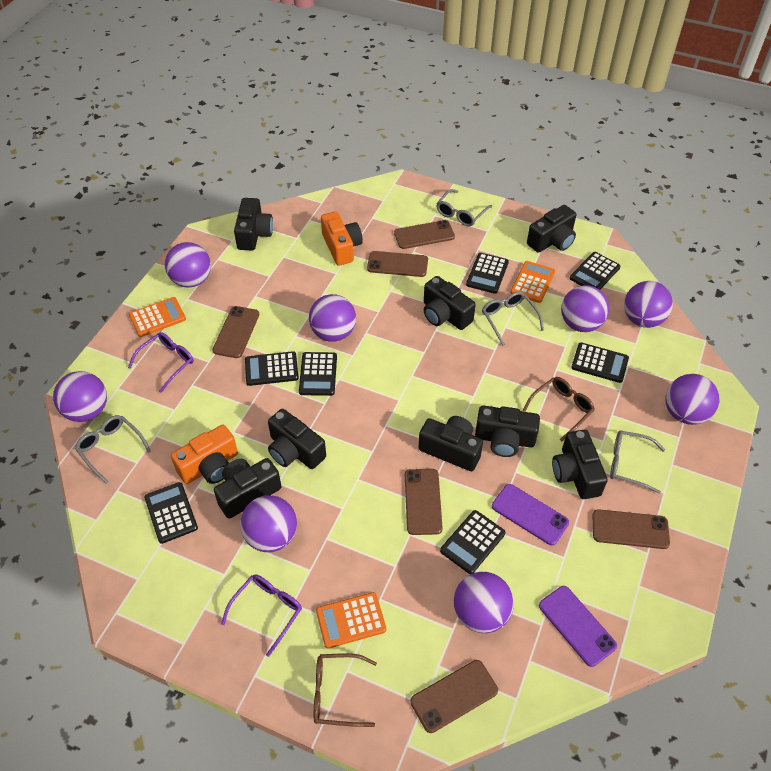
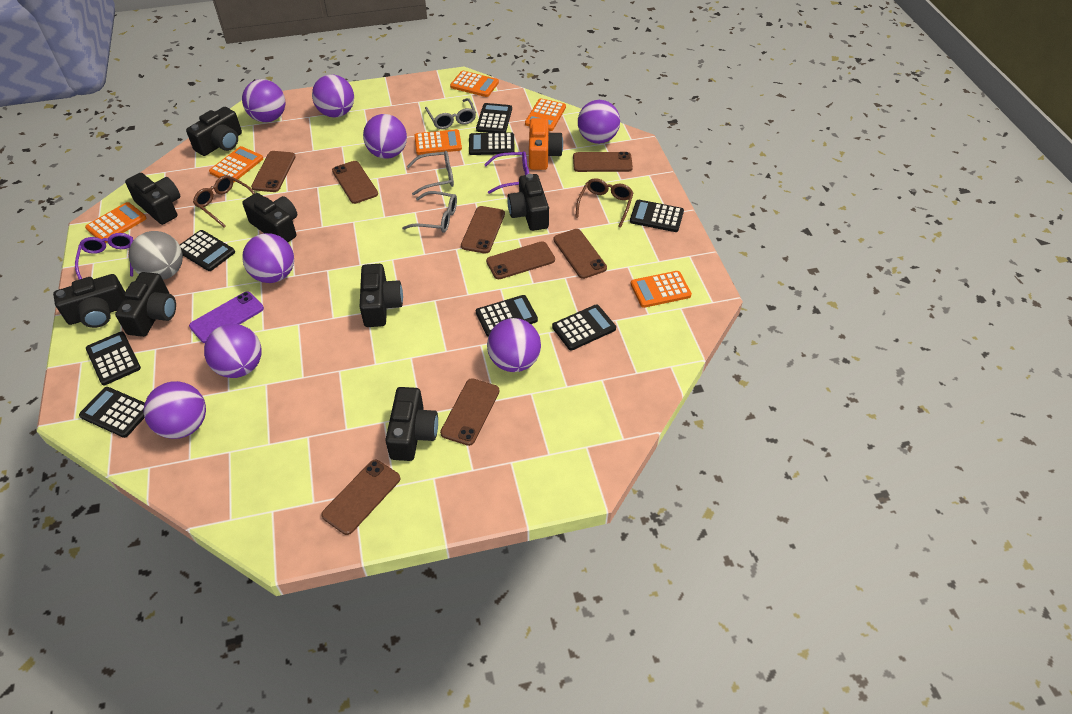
black calculator: 7 -> 8
brown phone: 6 -> 8
grey ball: 0 -> 1
grey glasses: 4 -> 3
orange calculator: 3 -> 6
orange camera: 2 -> 1
purple phone: 2 -> 1

